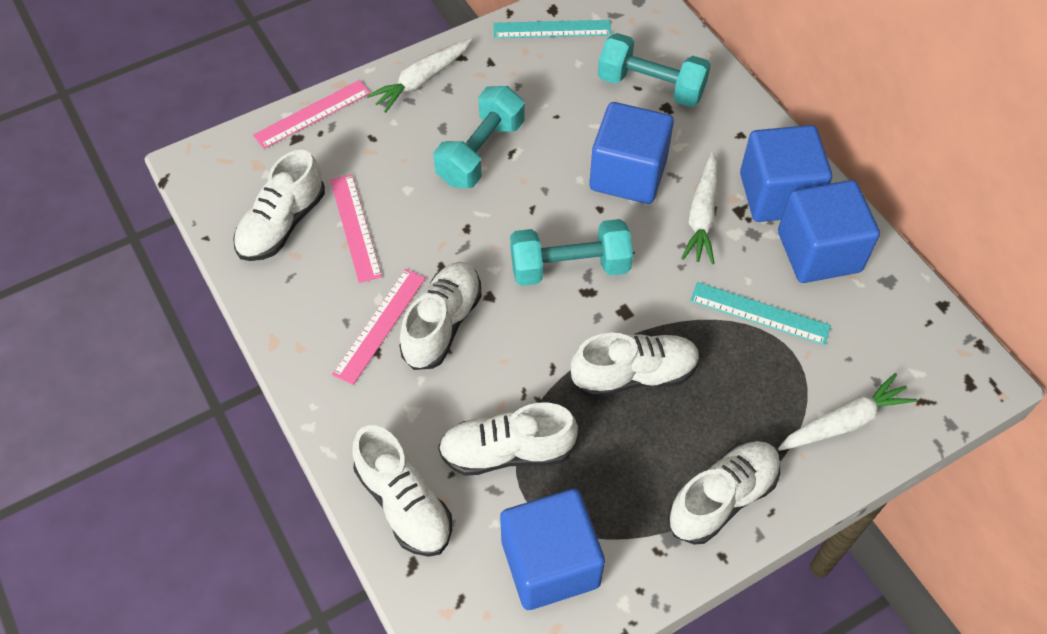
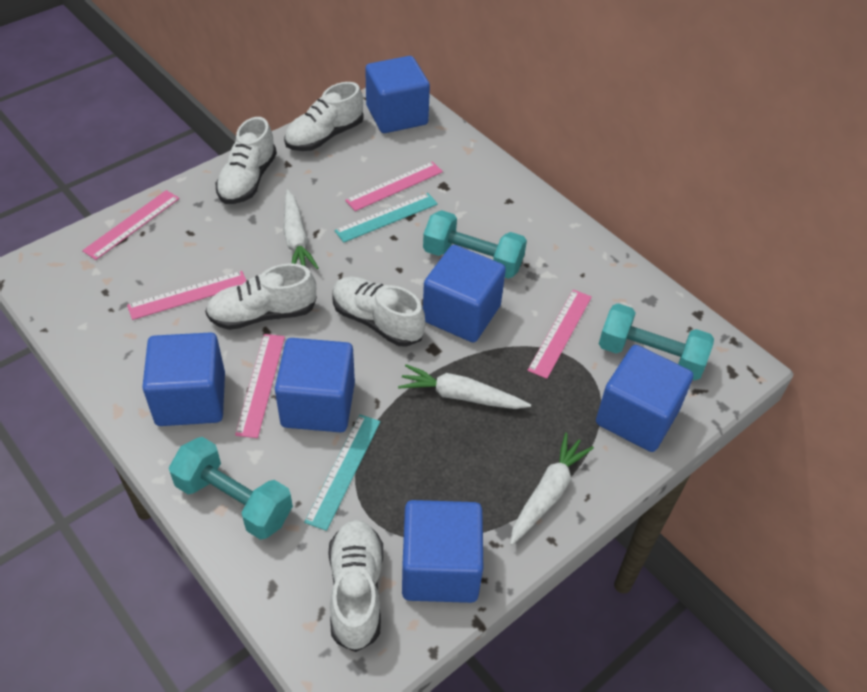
blue cube: 4 -> 6
pink ruler: 3 -> 5
white shoe: 6 -> 5

